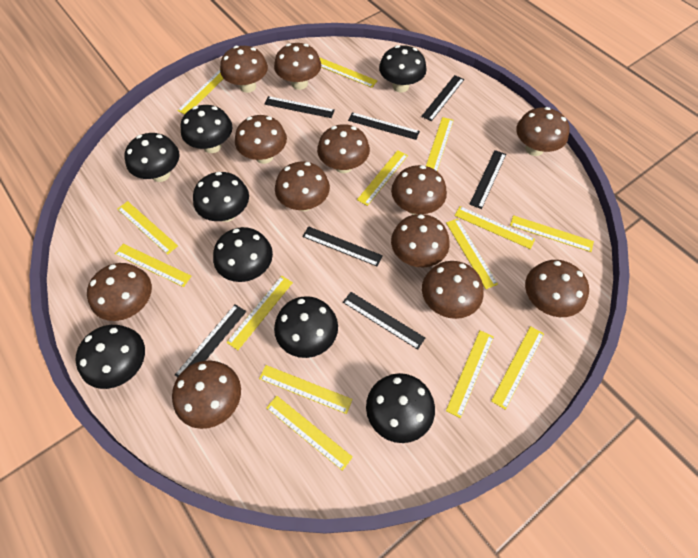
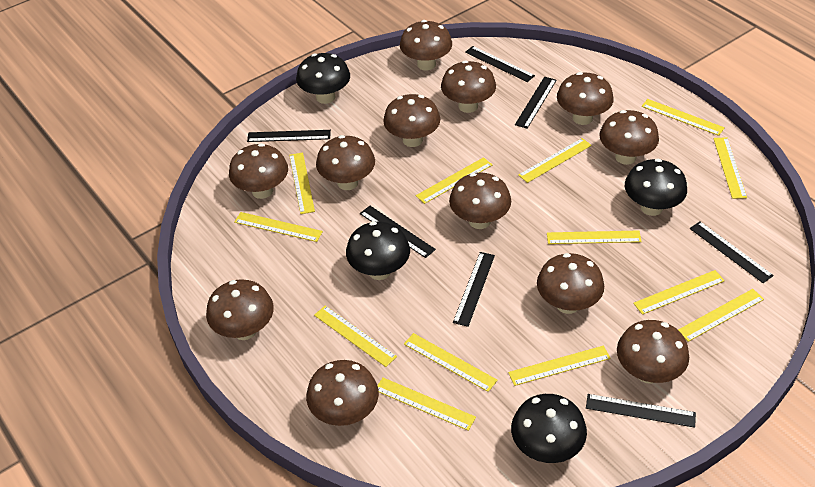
black mushroom: 8 -> 4
yellow ruler: 14 -> 13

